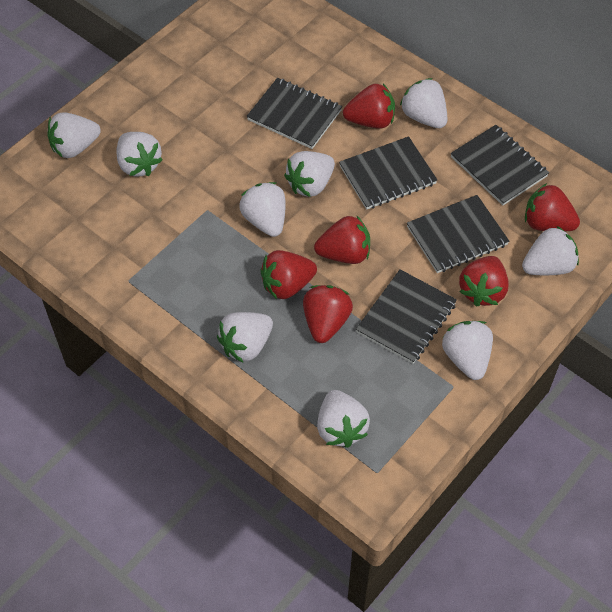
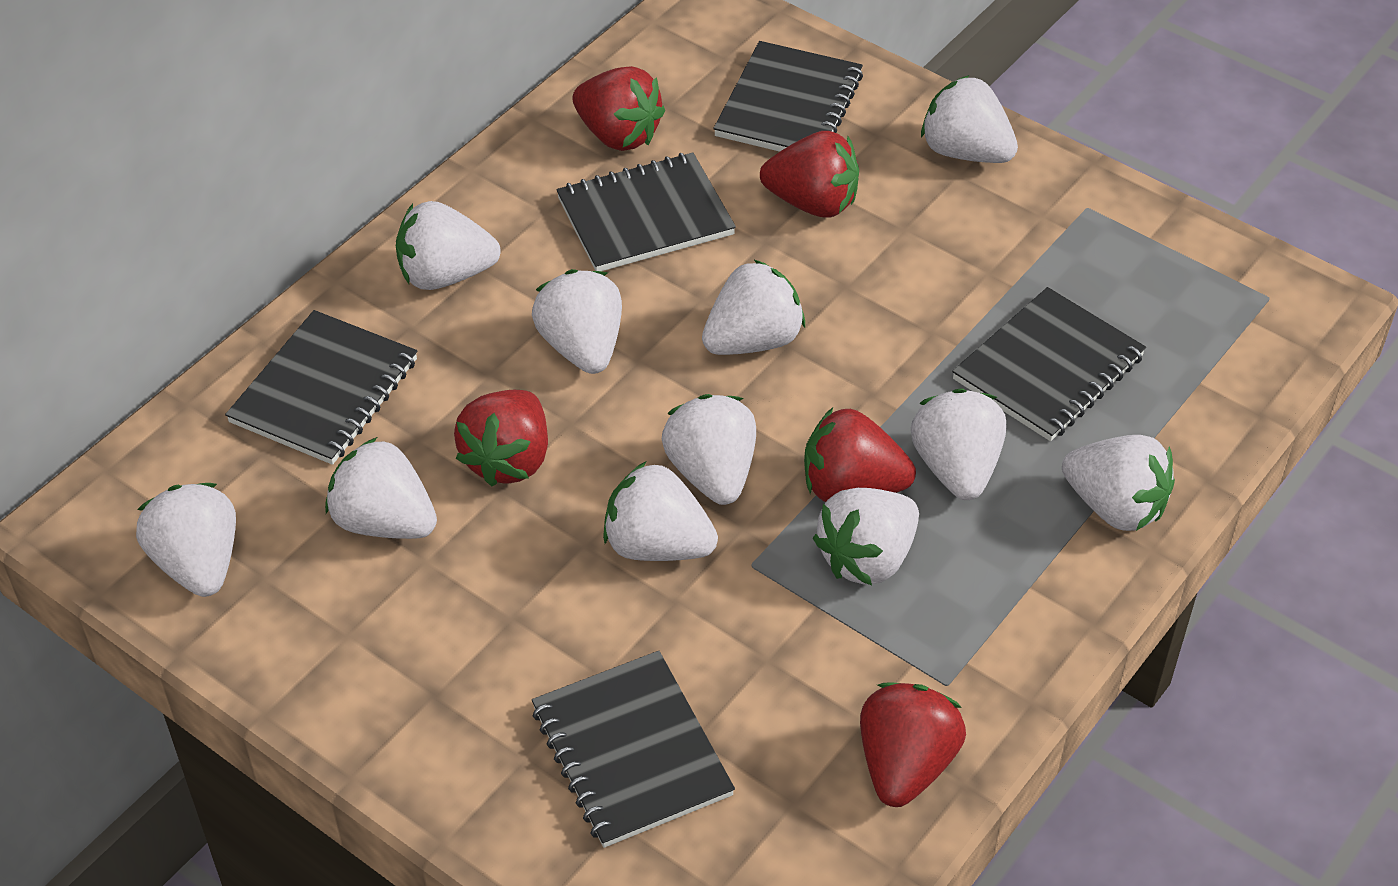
red strawberry: 6 -> 5
white strawberry: 9 -> 11

